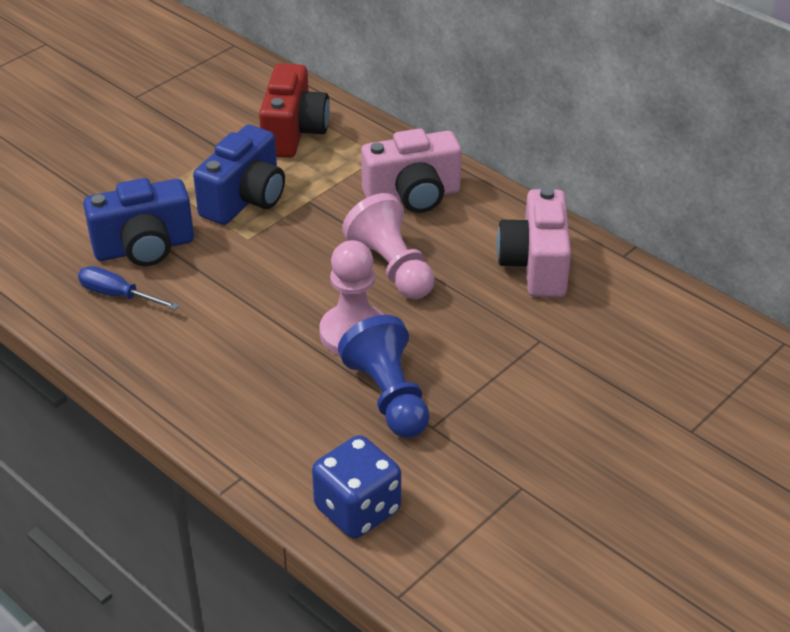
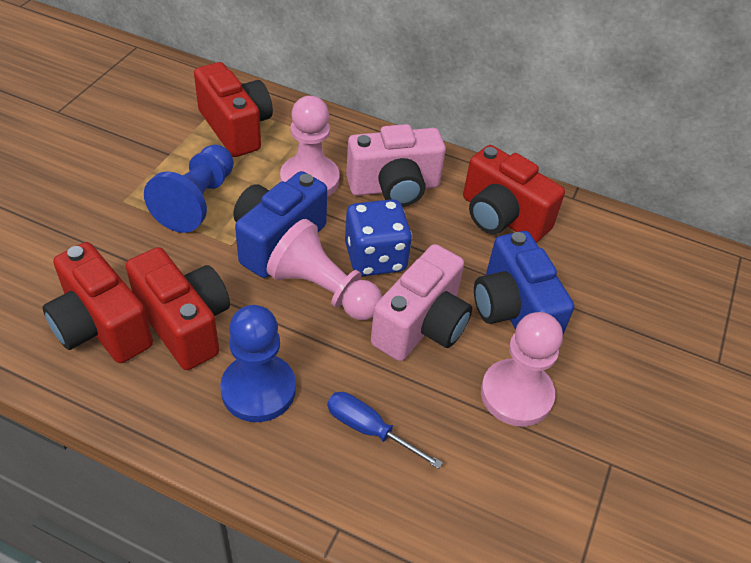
blue pawn: 1 -> 2
pink pawn: 2 -> 3
red camera: 1 -> 4

